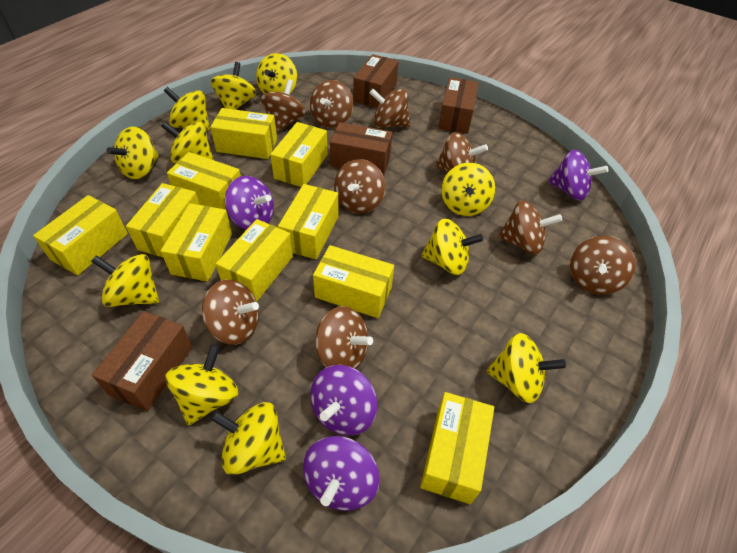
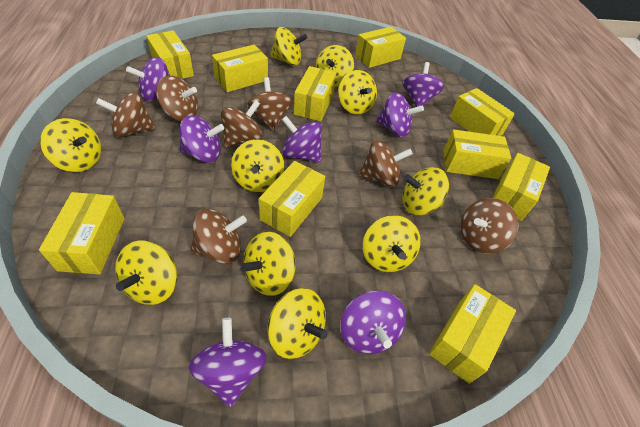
brown box: 4 -> 0
brown spinning top: 9 -> 7
purple spinning top: 4 -> 7
yellow spinning top: 11 -> 10

